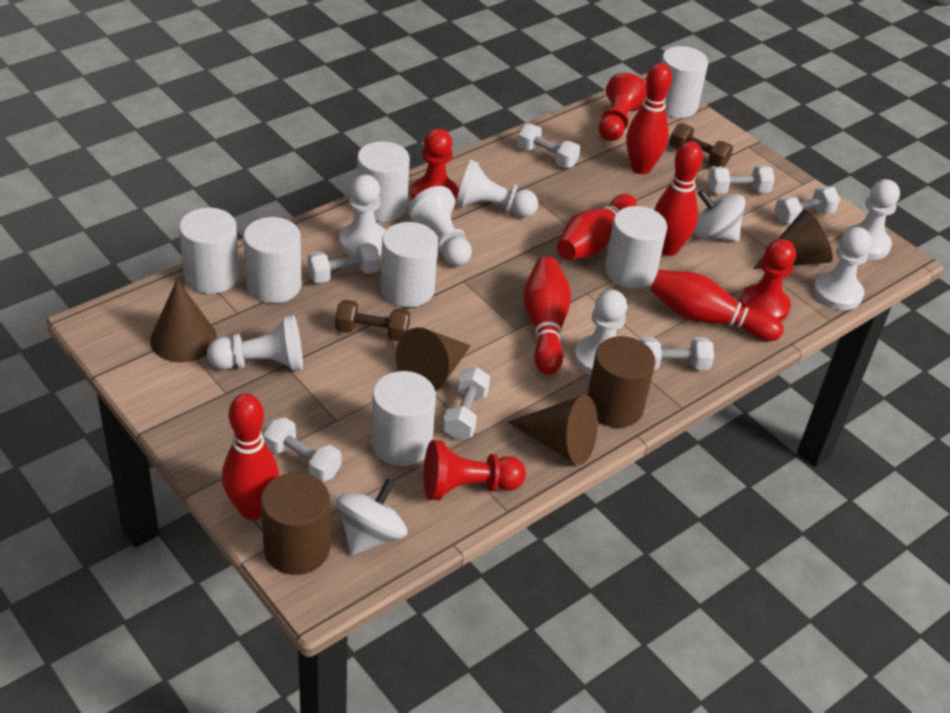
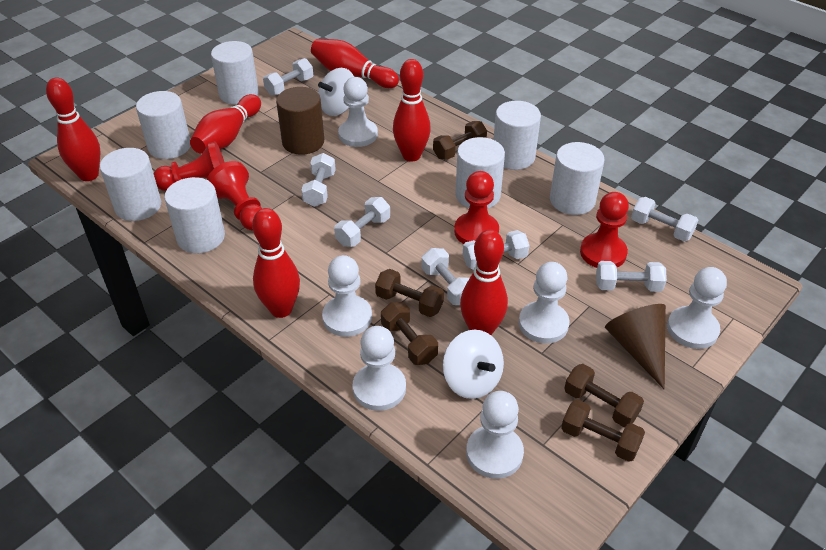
brown cone: 4 -> 1
brown cylinder: 2 -> 1
brown dumbbell: 2 -> 5
white pawn: 7 -> 6

